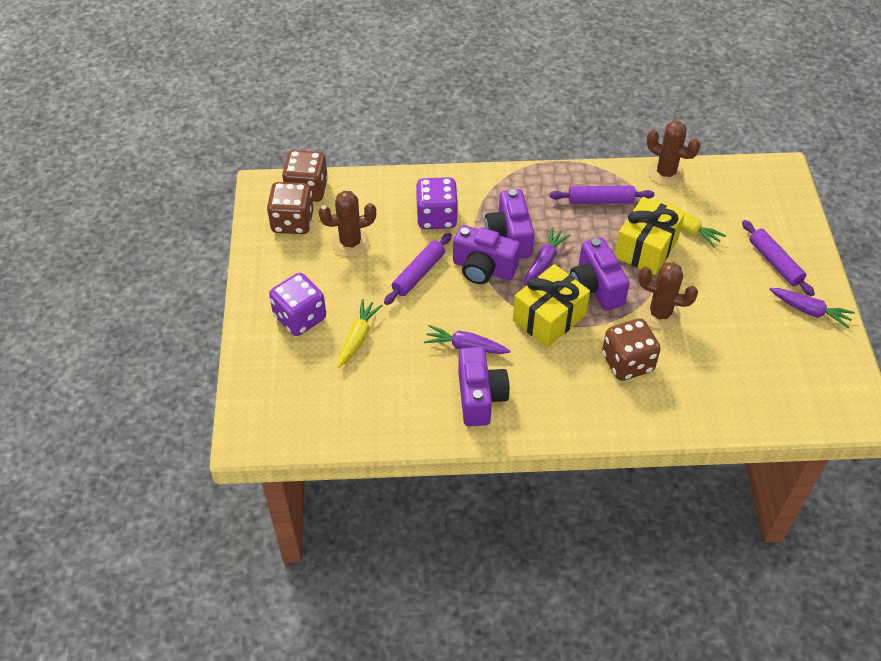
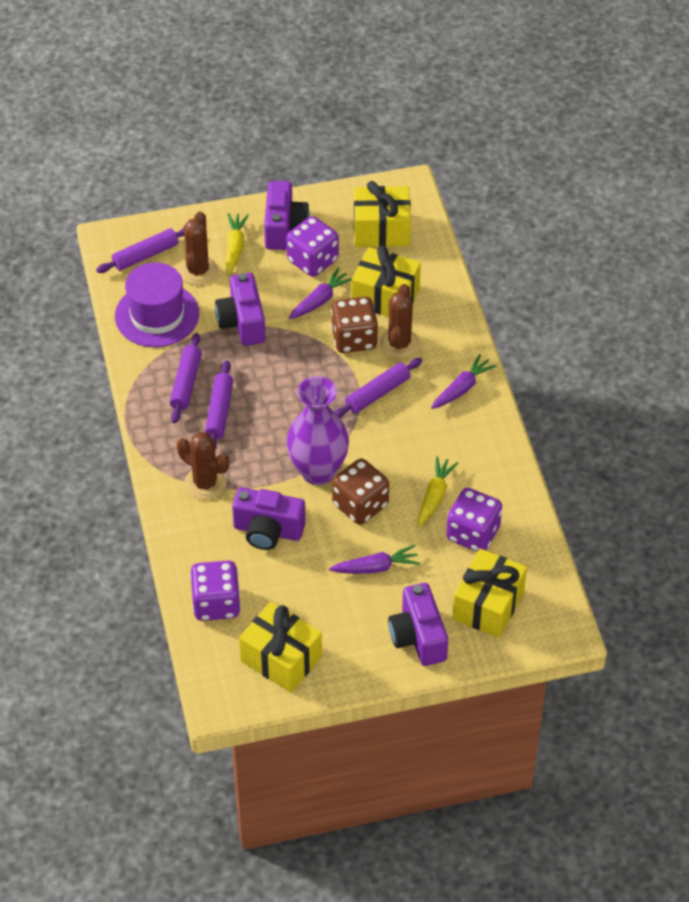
brown dice: 3 -> 2
purple dice: 2 -> 3
purple hat: 0 -> 1
purple rolling pin: 3 -> 4
purple vase: 0 -> 1
yellow gift: 2 -> 4

